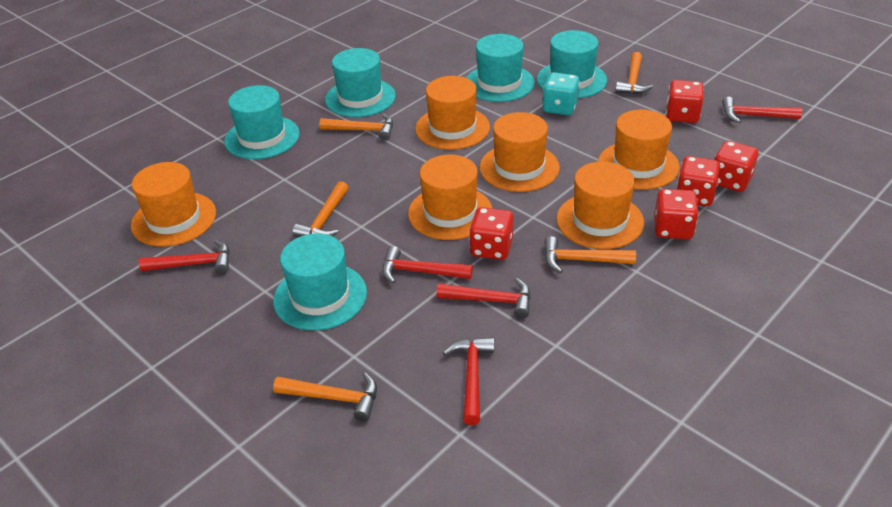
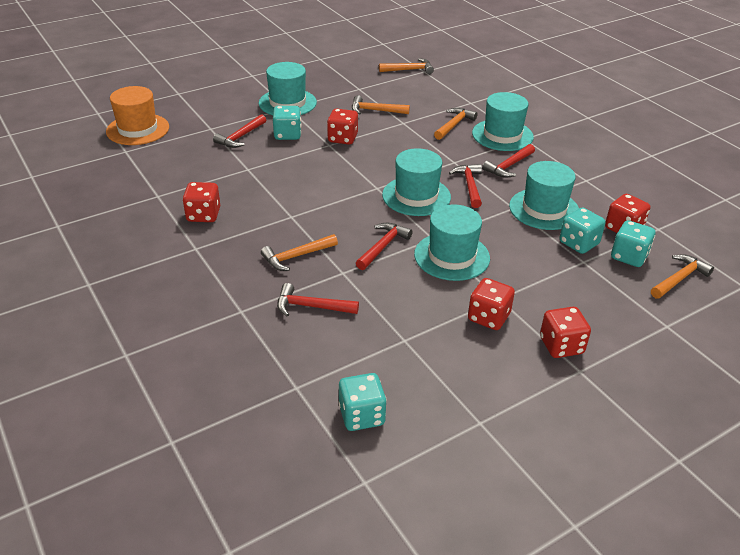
orange hat: 6 -> 1
turquoise dice: 1 -> 4

